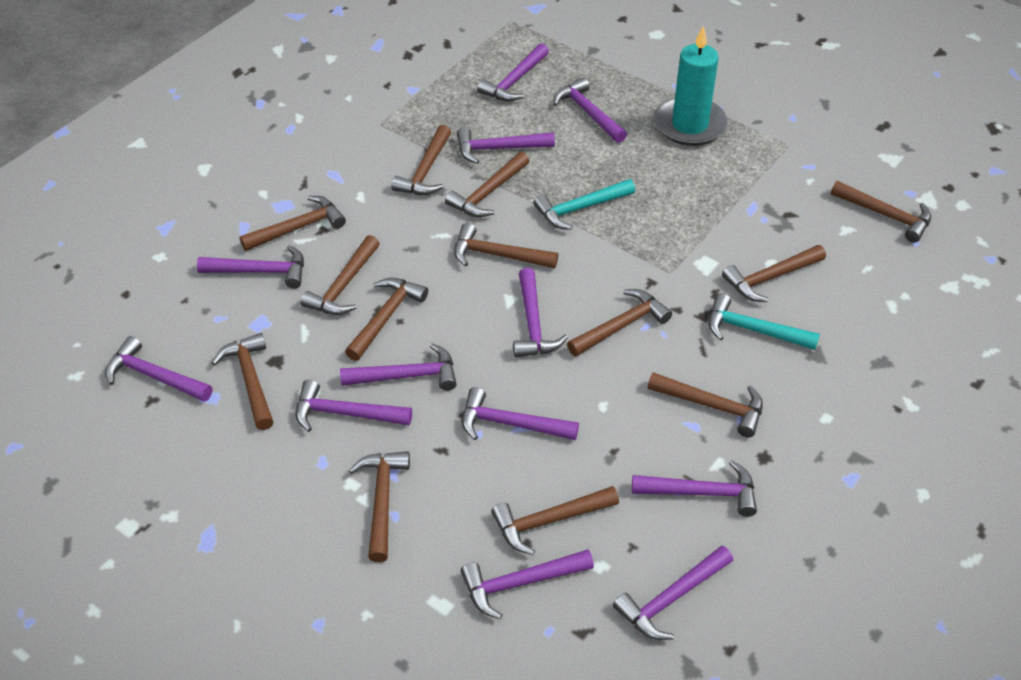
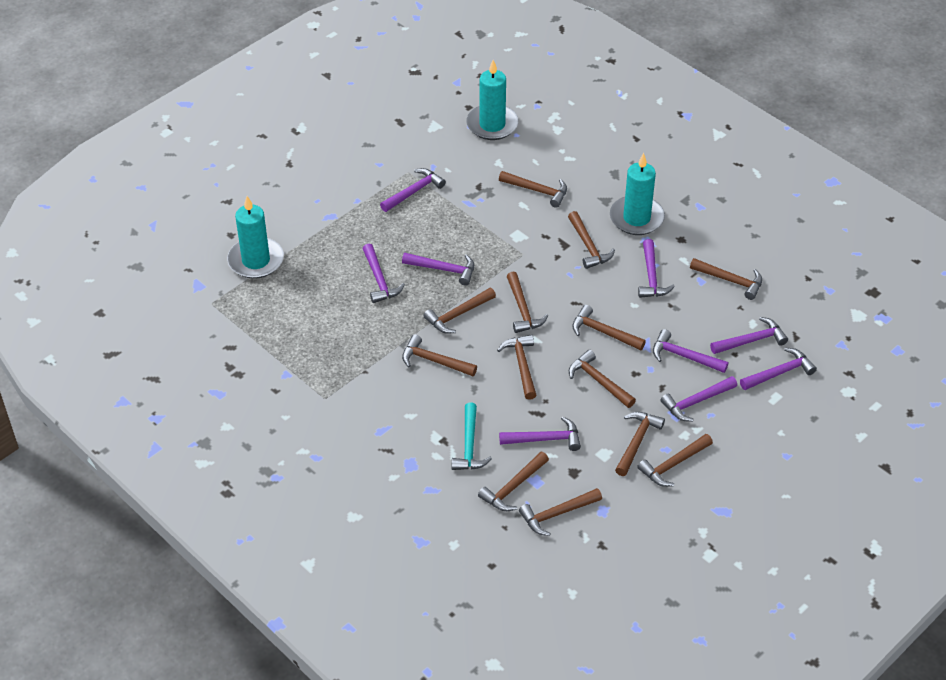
purple hammer: 12 -> 9
turquoise candle: 1 -> 3
turquoise hammer: 2 -> 1

